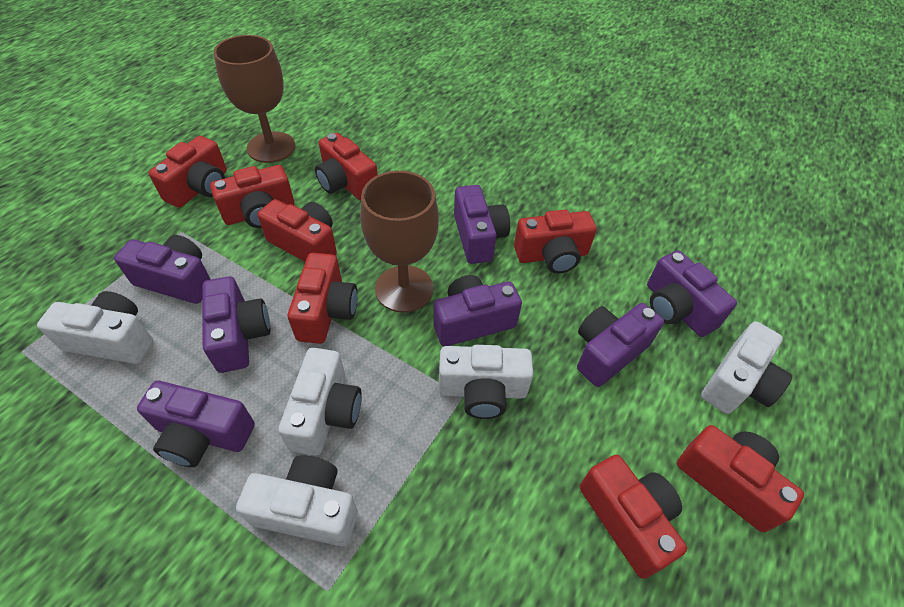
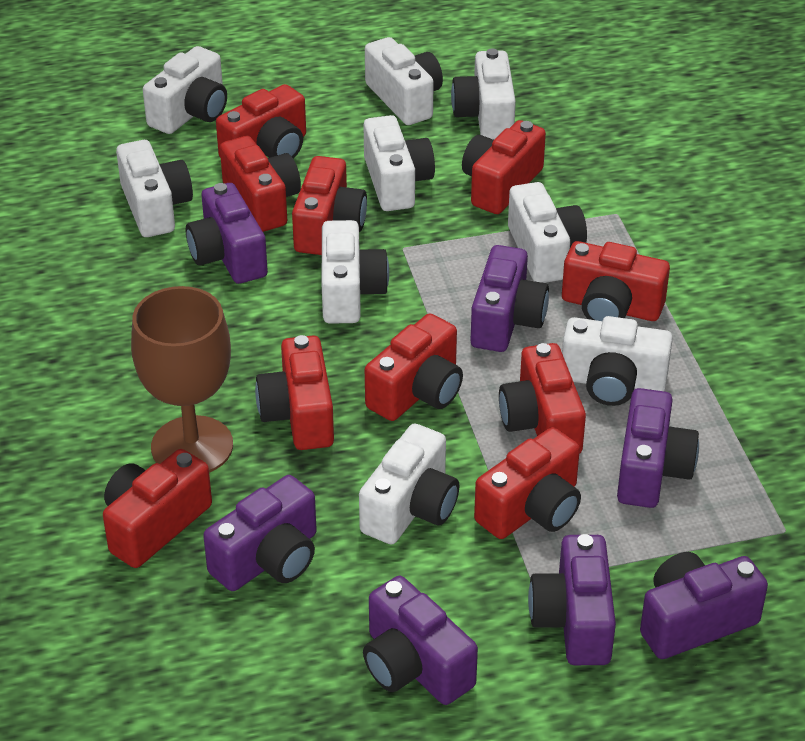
brown goblet: 2 -> 1
red camera: 8 -> 10
white camera: 5 -> 9

